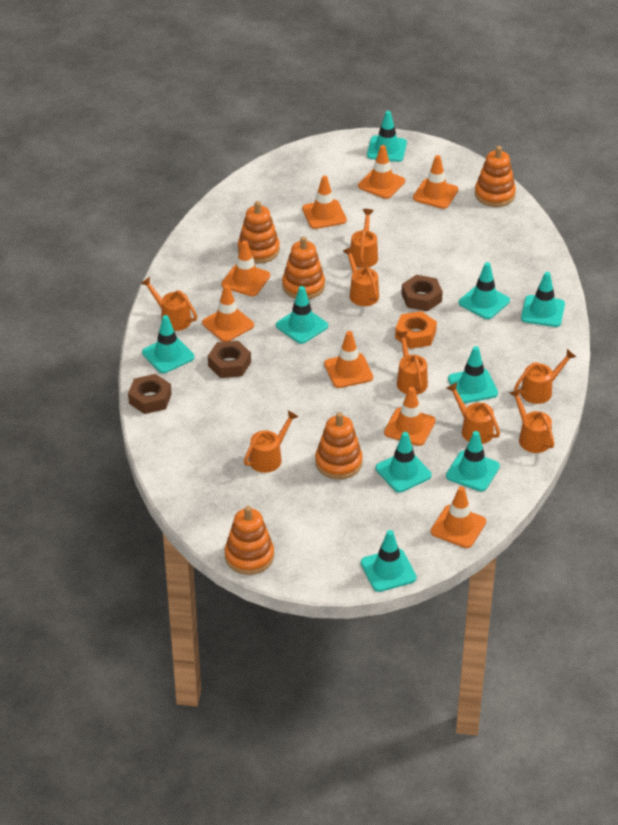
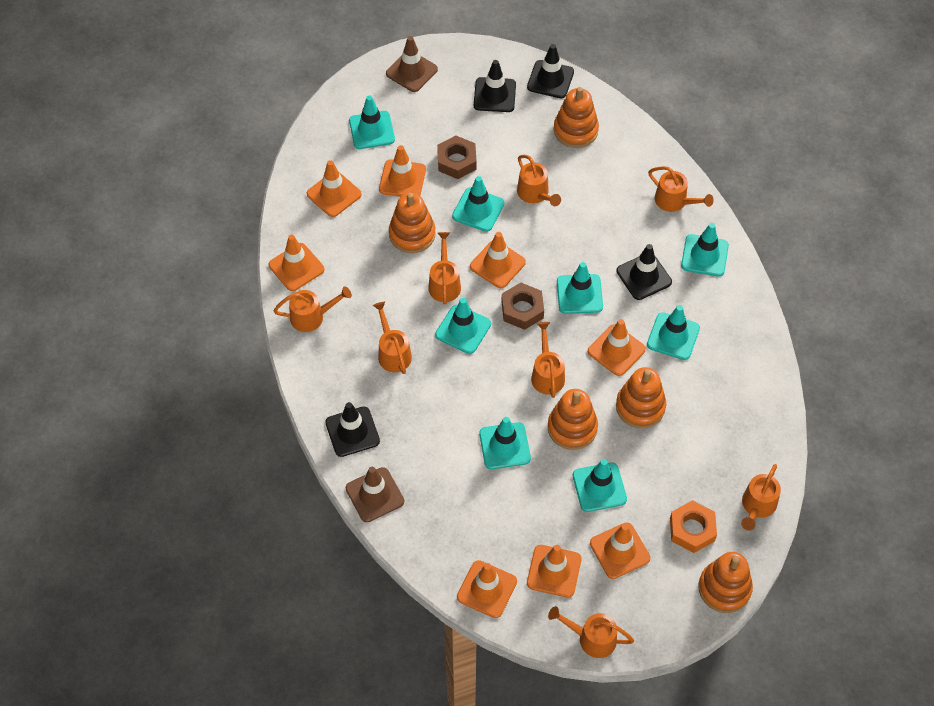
black traffic cone: 0 -> 4
brown nut: 3 -> 2
brown traffic cone: 0 -> 2
turquoise traffic cone: 9 -> 8

